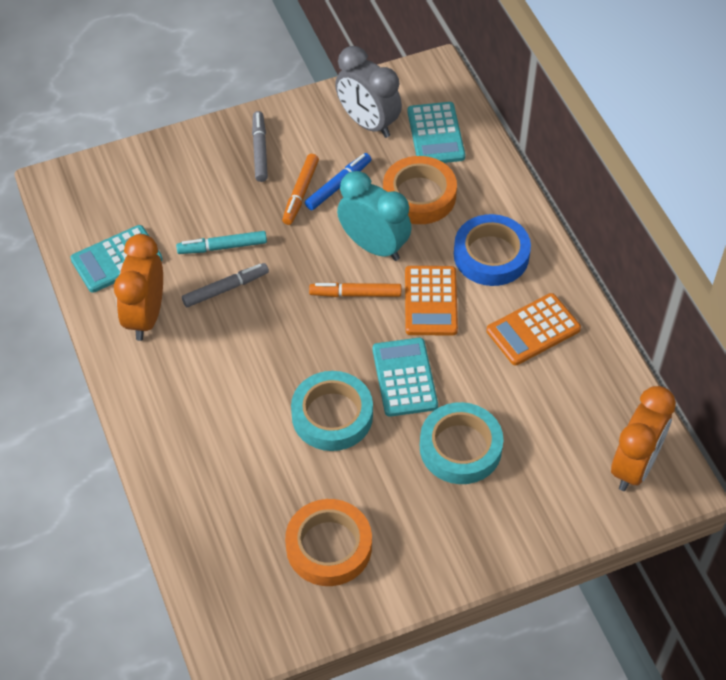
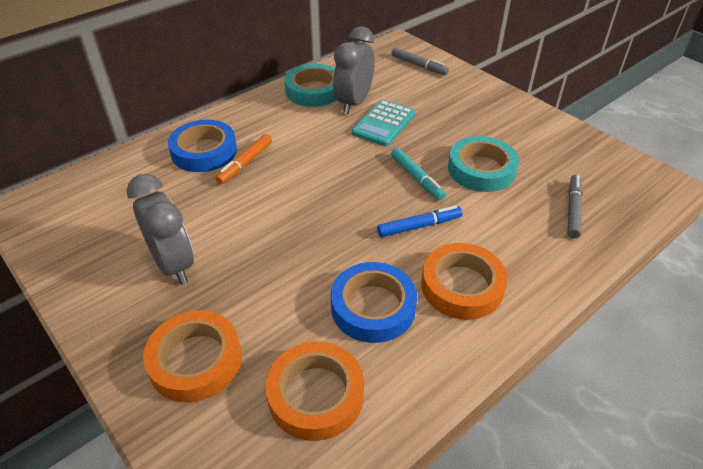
blue tape: 1 -> 2
grey clock: 1 -> 2
orange calculator: 2 -> 0
orange clock: 2 -> 0
orange marker: 2 -> 1
orange tape: 2 -> 3
turquoise calculator: 3 -> 1
turquoise clock: 1 -> 0

